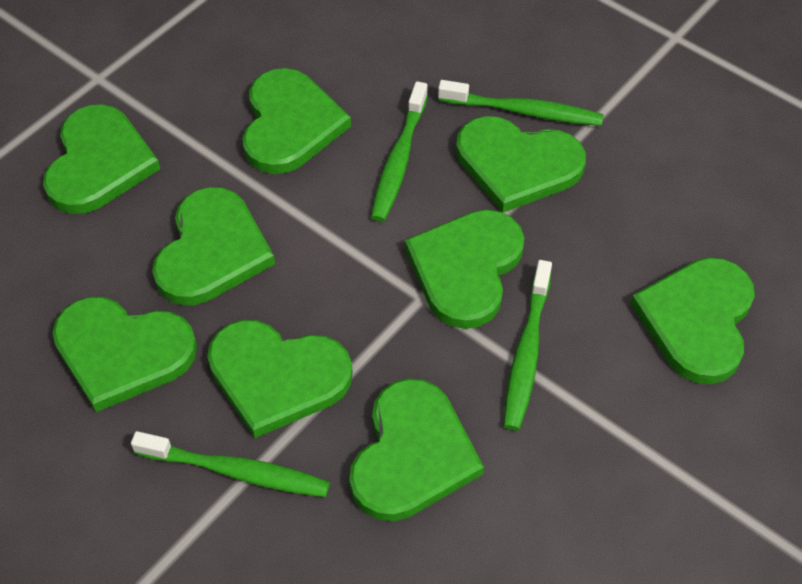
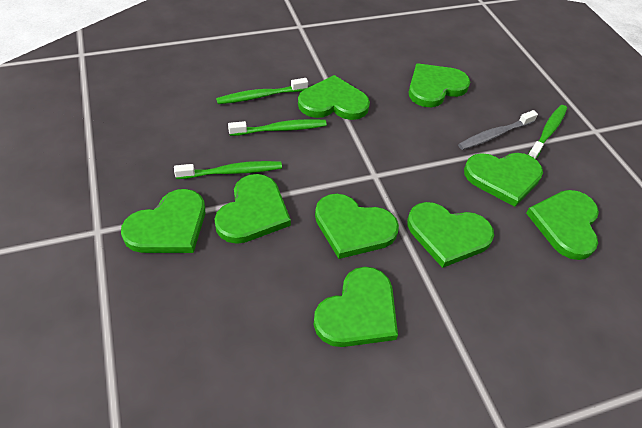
grey toothbrush: 0 -> 1

